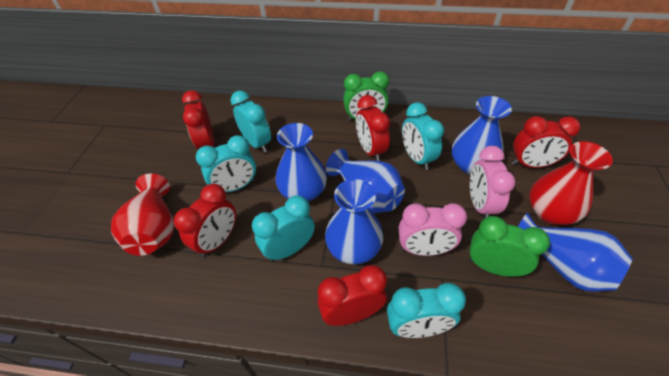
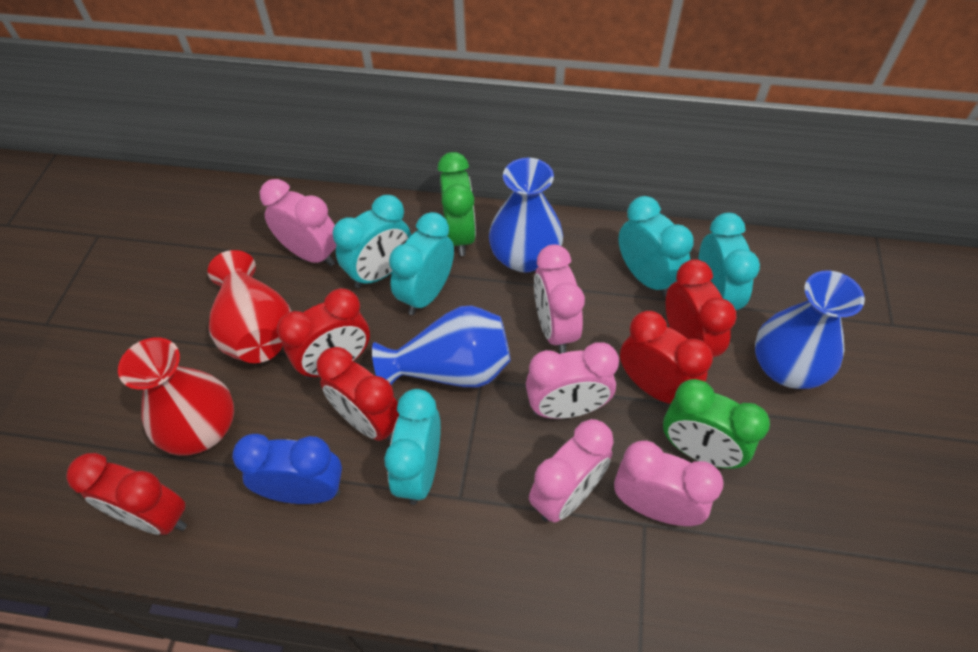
blue clock: 0 -> 1
blue vase: 5 -> 3
pink clock: 2 -> 5

